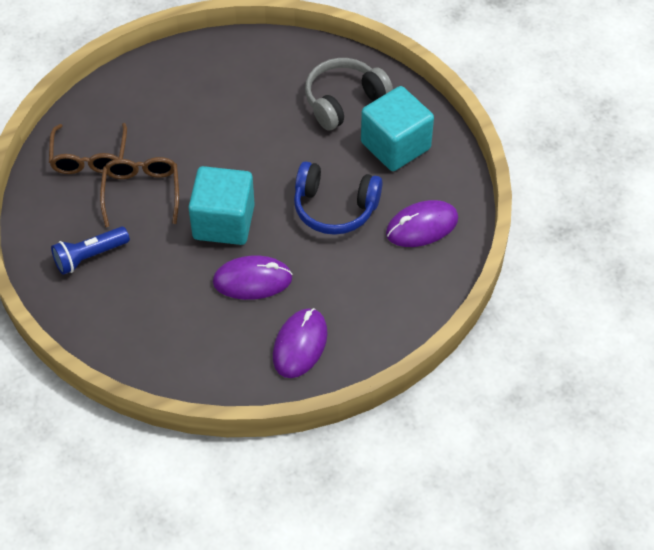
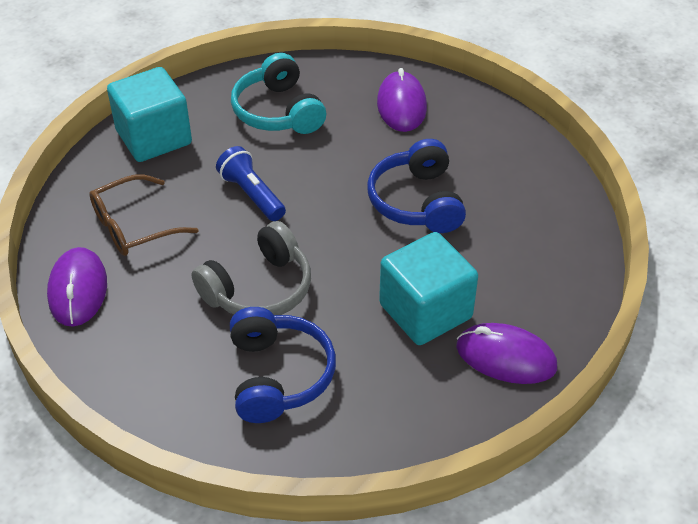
blue headphones: 1 -> 2
brown glasses: 2 -> 1
turquoise headphones: 0 -> 1

